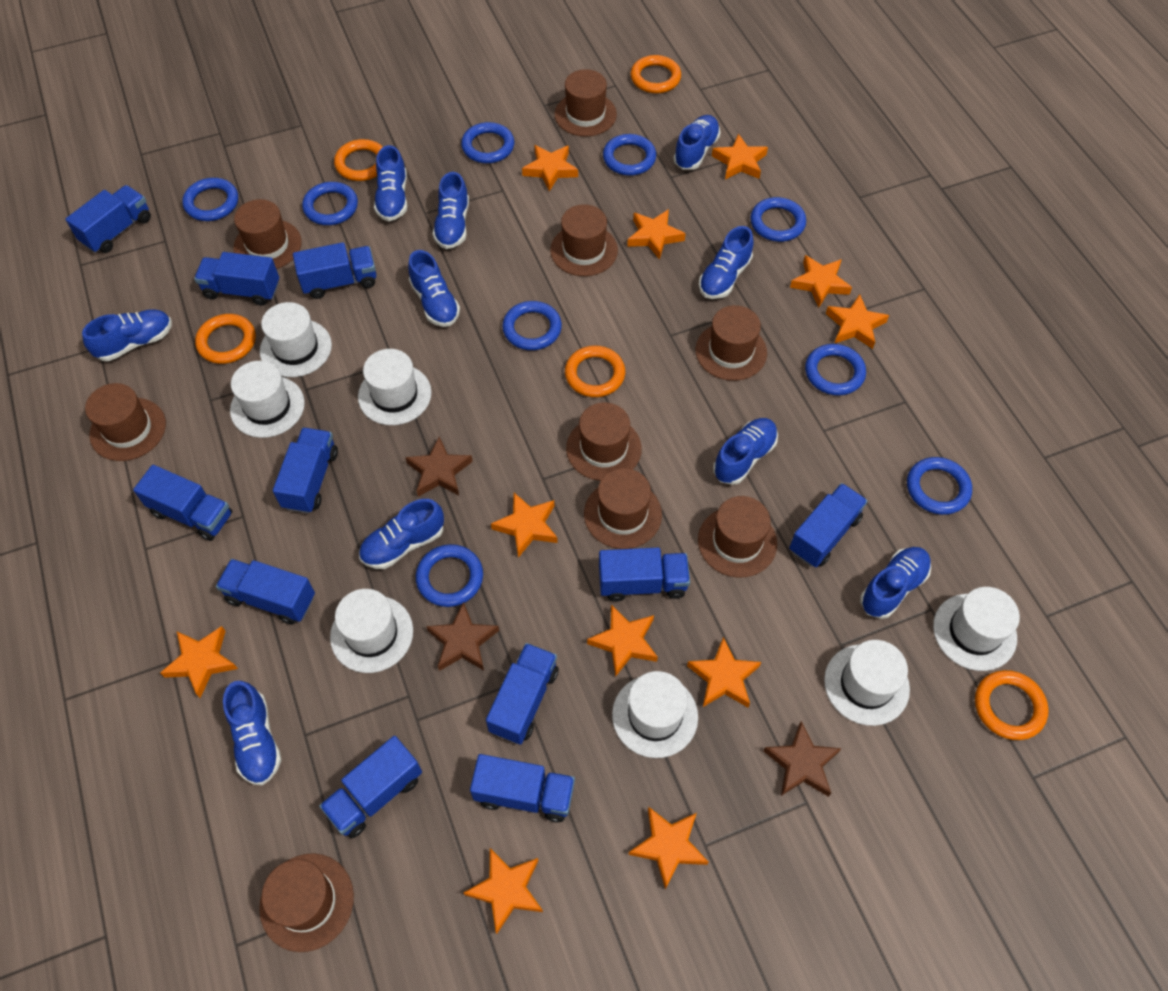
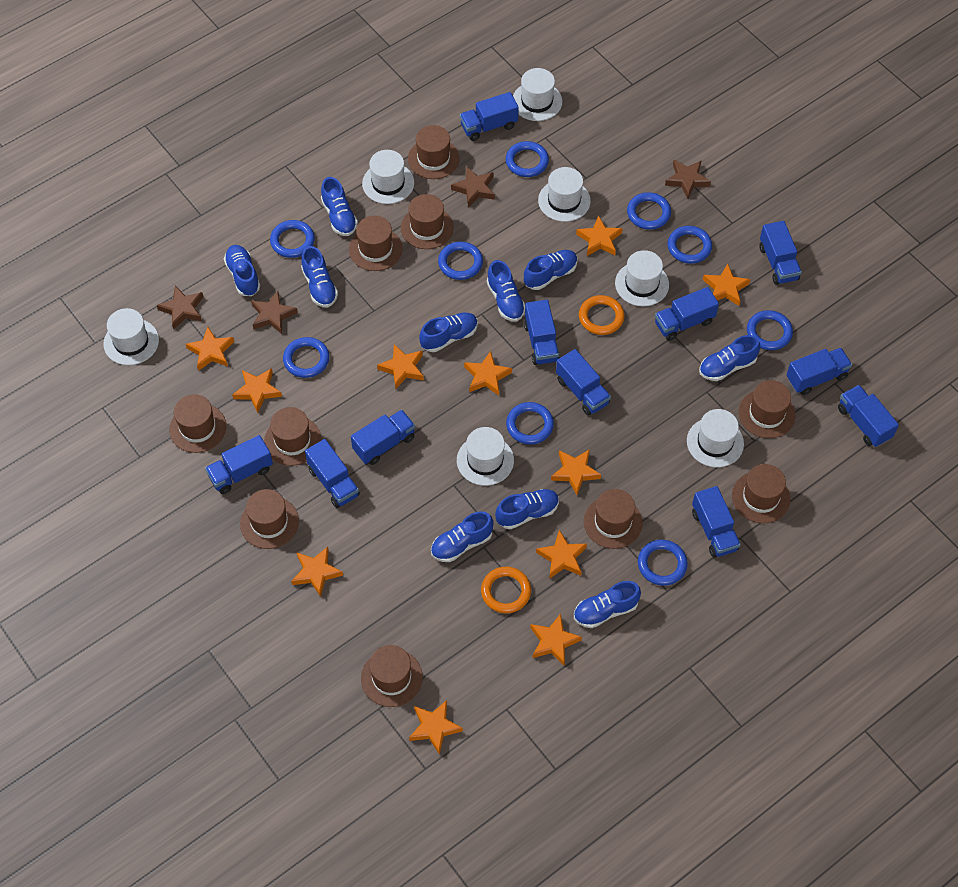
brown hat: 9 -> 10
brown star: 3 -> 4
orange ring: 5 -> 2

